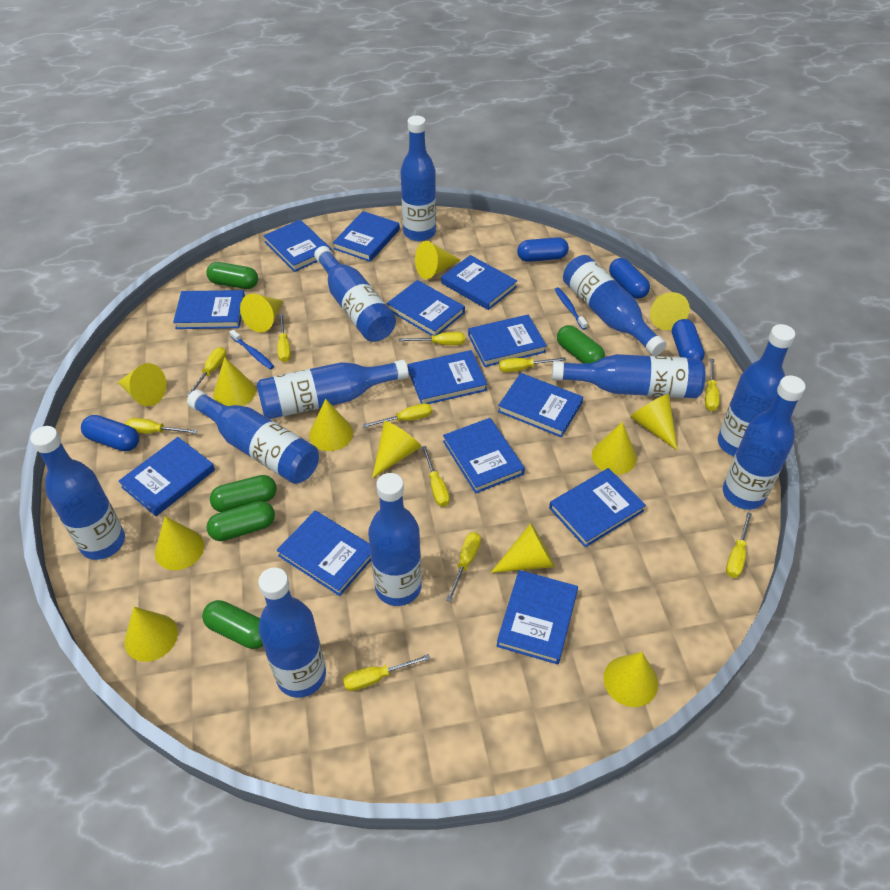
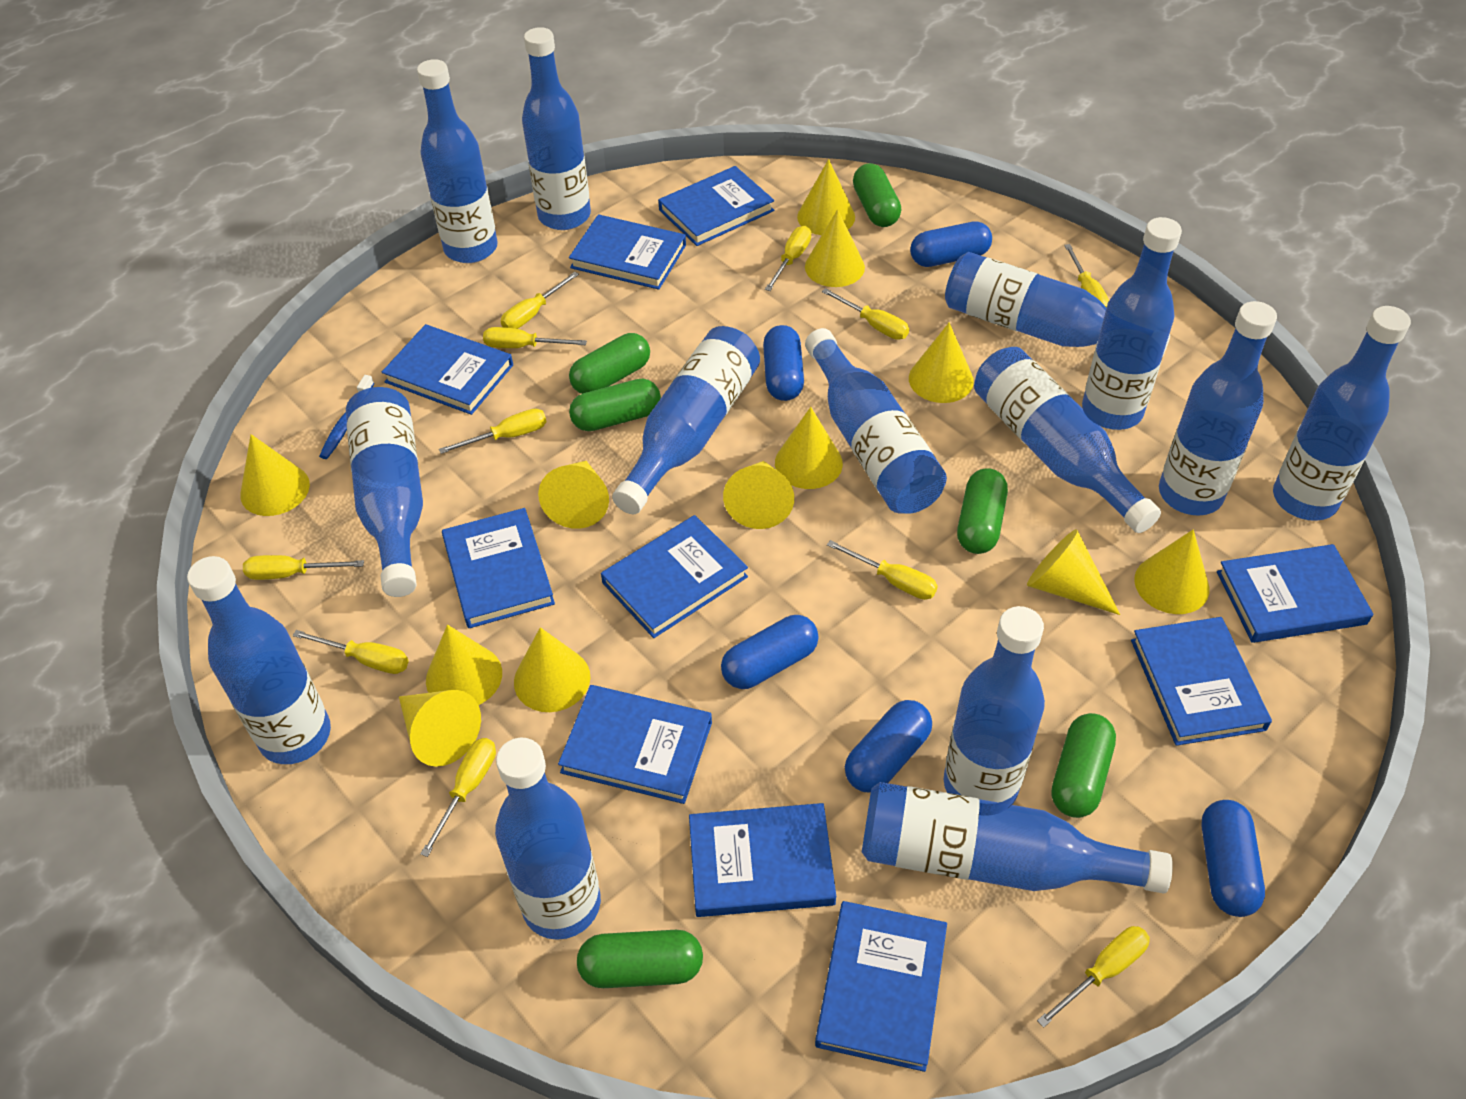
blue book: 13 -> 10
blue bottle: 11 -> 14
blue capsule: 4 -> 5
blue toothbrush: 2 -> 1
green capsule: 5 -> 6
yellow cone: 13 -> 12

